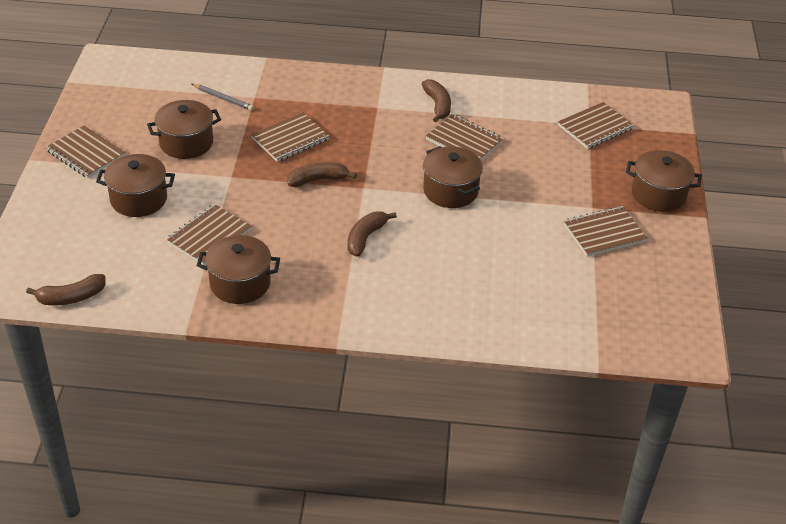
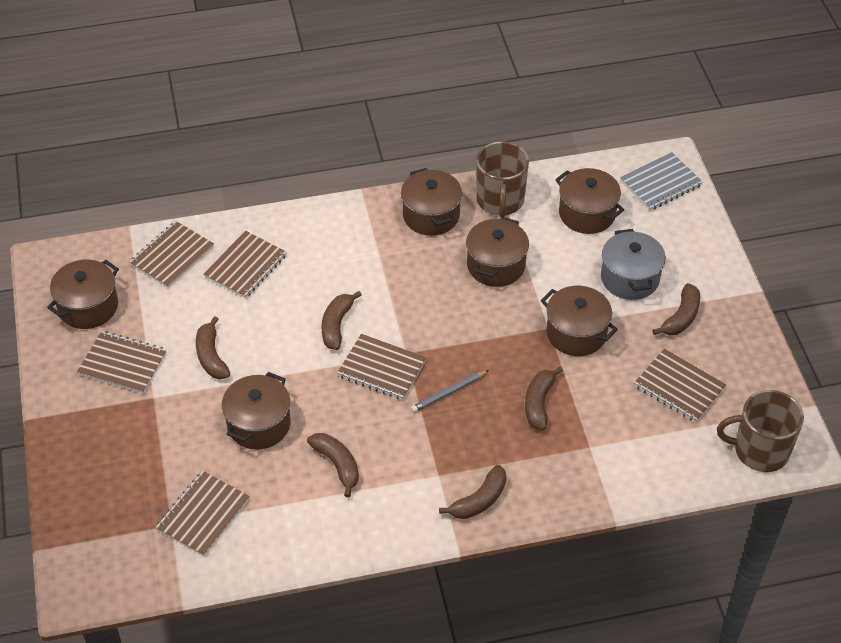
brown banana: 4 -> 6
brown mug: 0 -> 2
brown pot: 5 -> 6
grey notebook: 0 -> 1
grey pot: 0 -> 1

